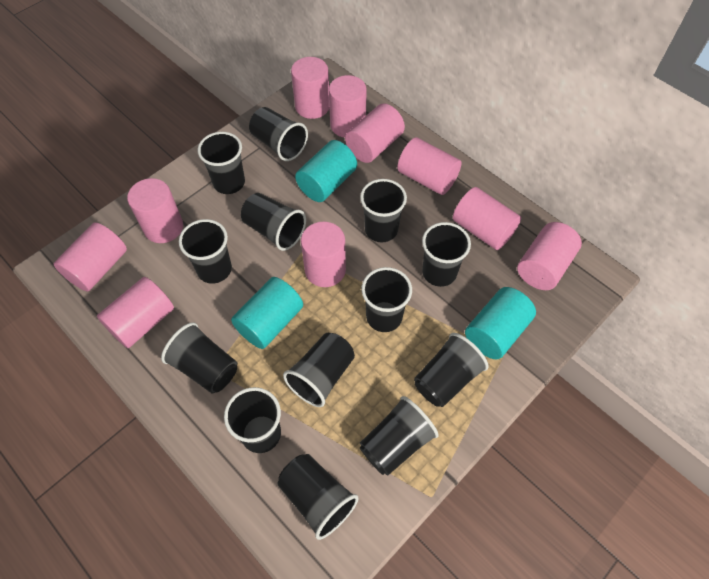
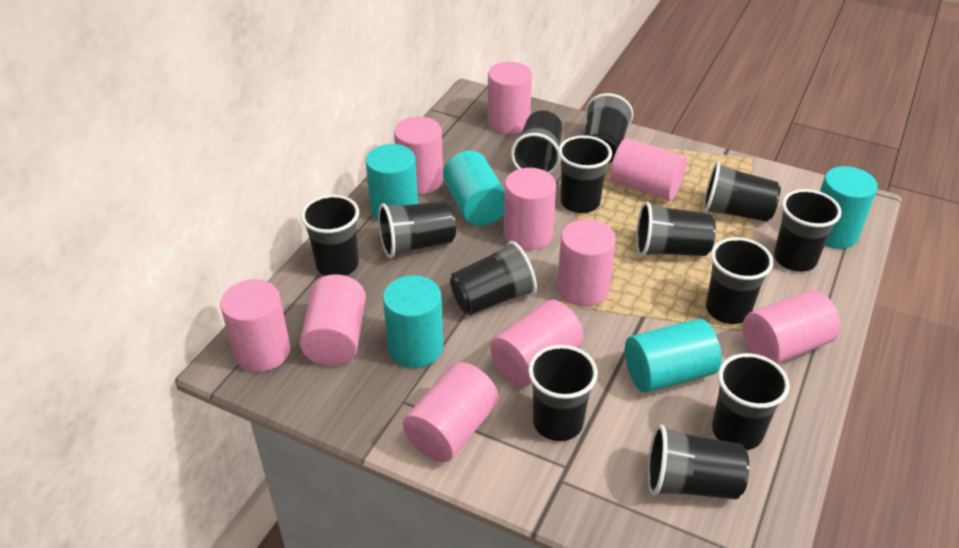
turquoise cylinder: 3 -> 5

